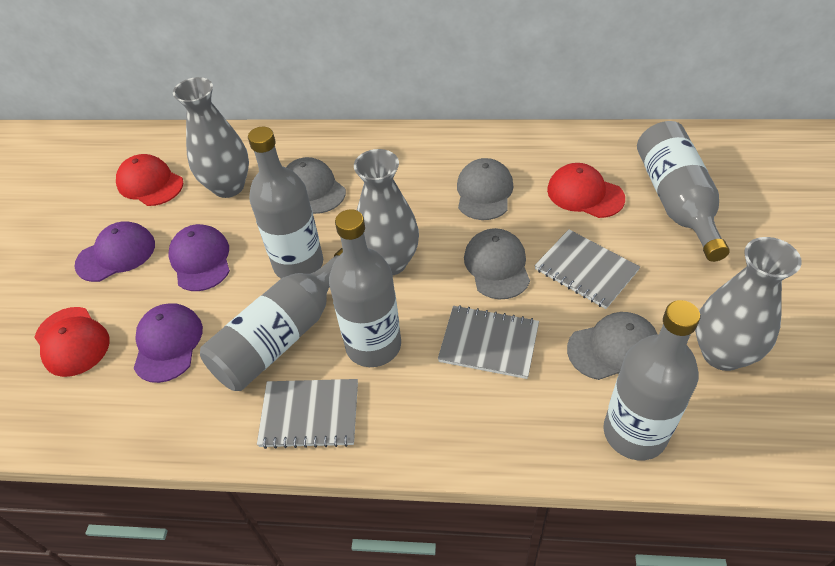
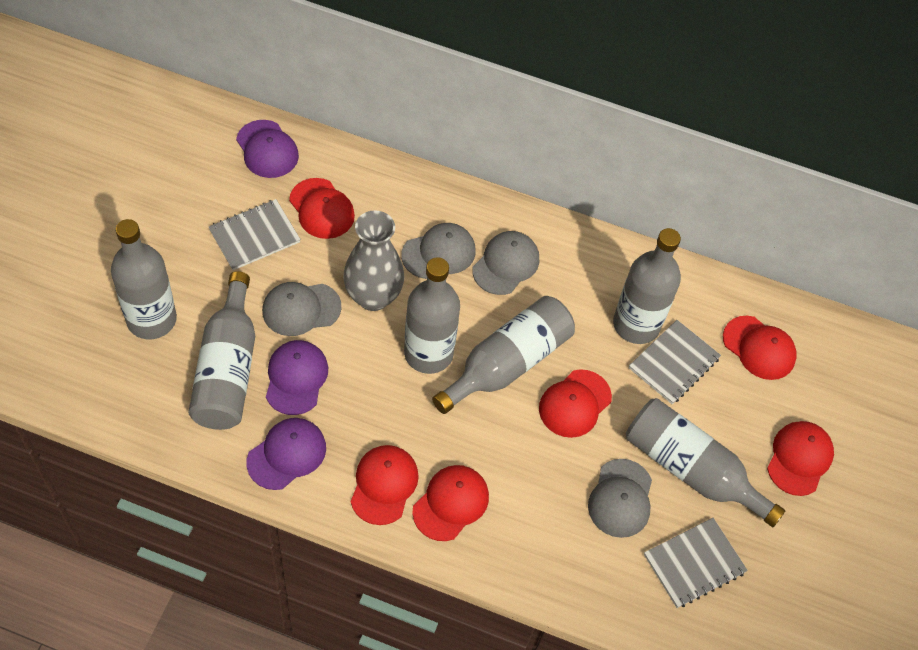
grey bottle: 5 -> 6
grey vase: 3 -> 1
red cap: 3 -> 6

